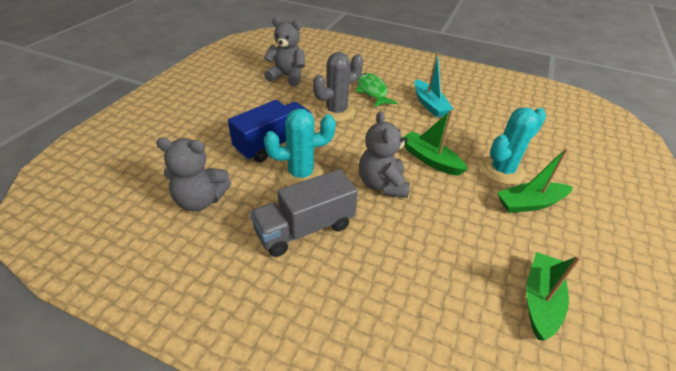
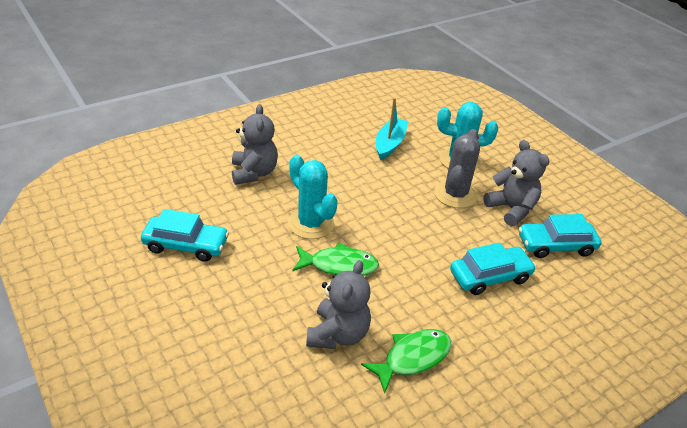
blue truck: 1 -> 0
green boat: 3 -> 0
green fish: 1 -> 2
grey truck: 1 -> 0
turquoise car: 0 -> 3

